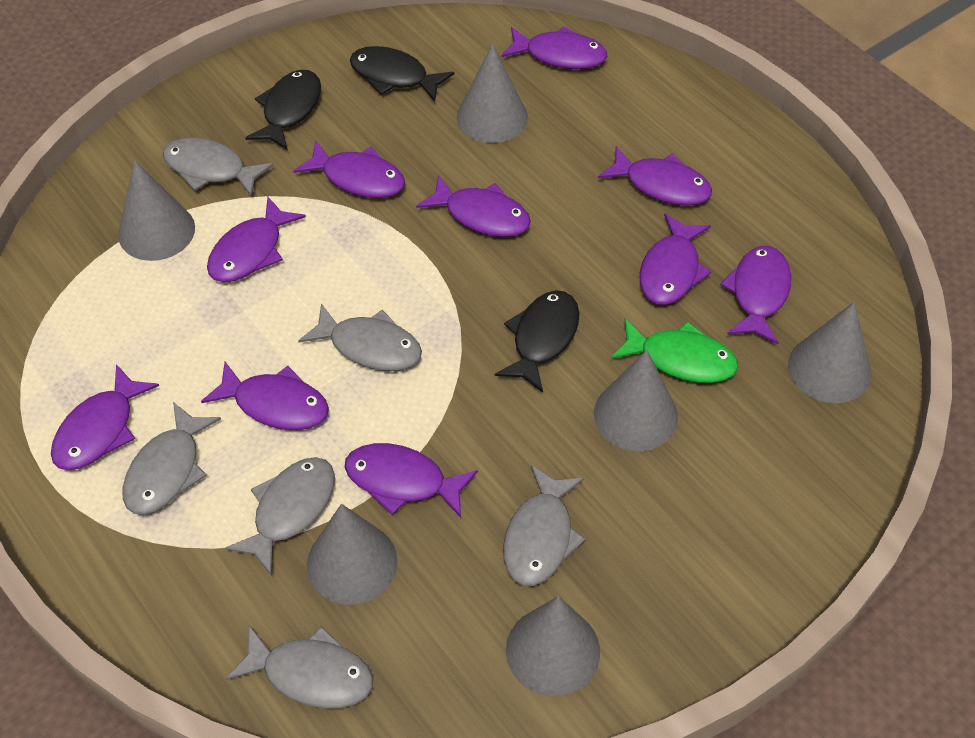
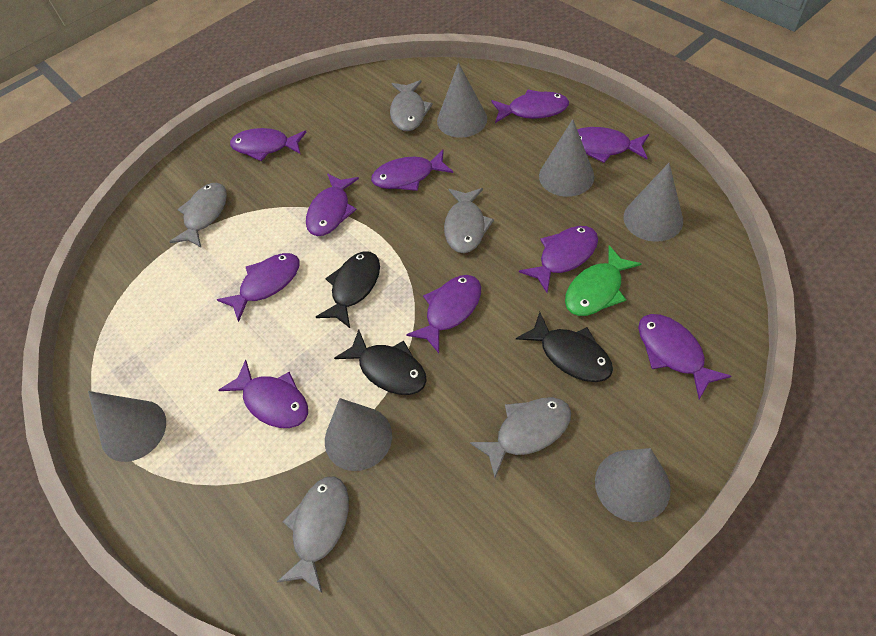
grey fish: 6 -> 5

